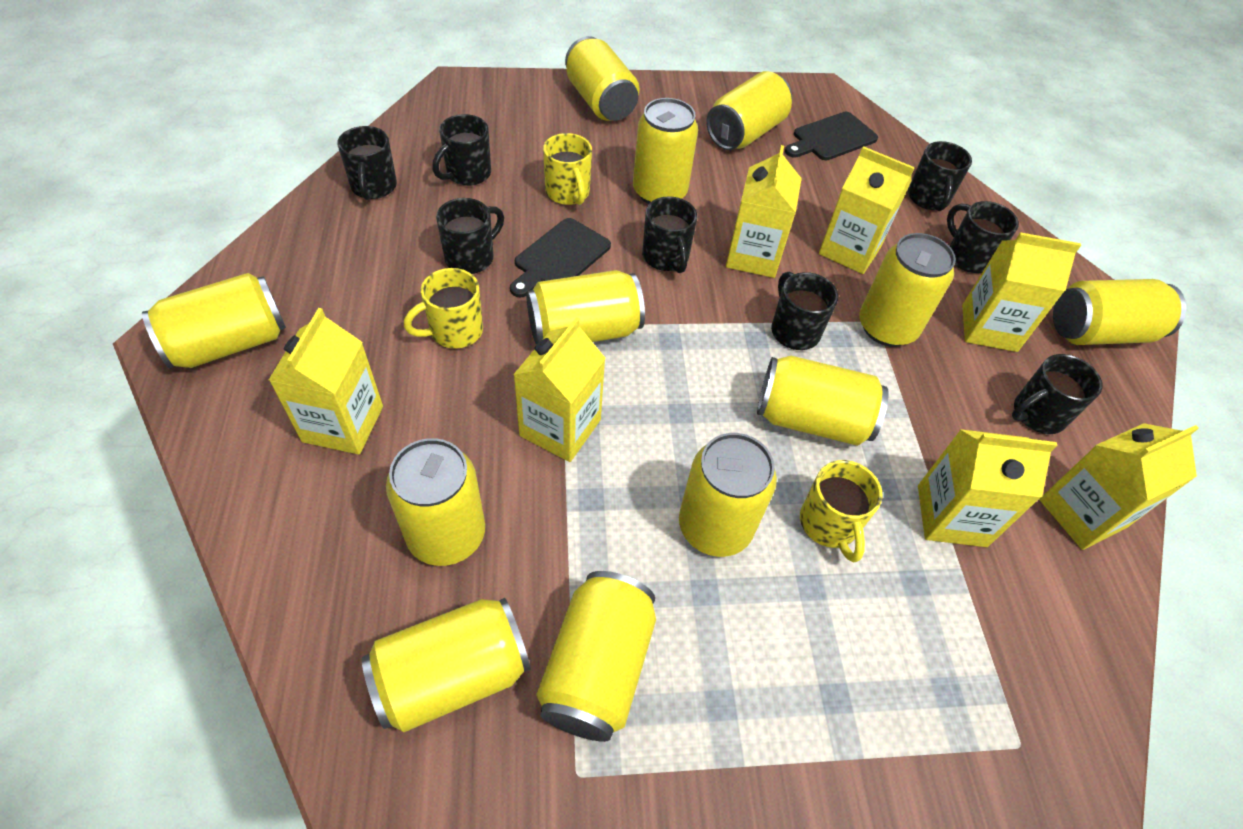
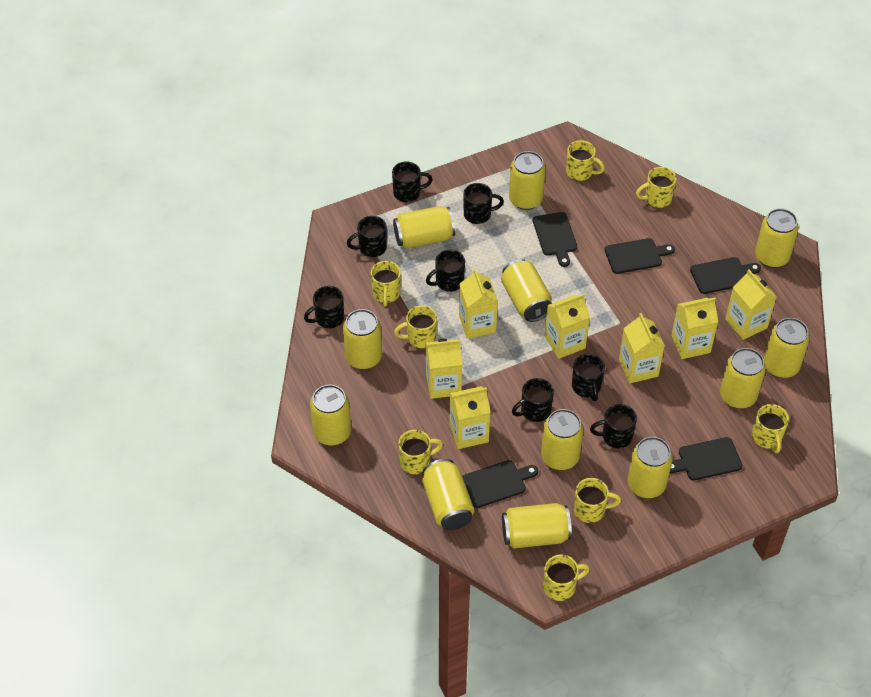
black cutting board: 2 -> 5
yellow mug: 3 -> 8

